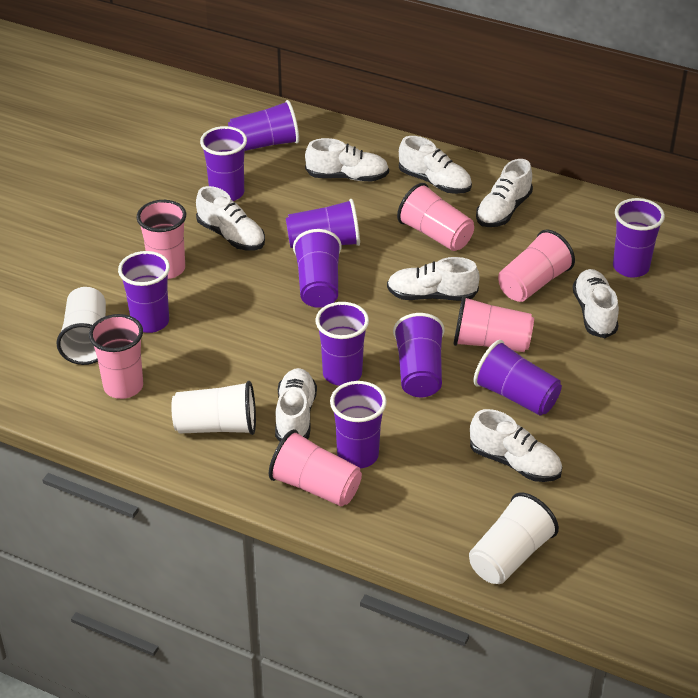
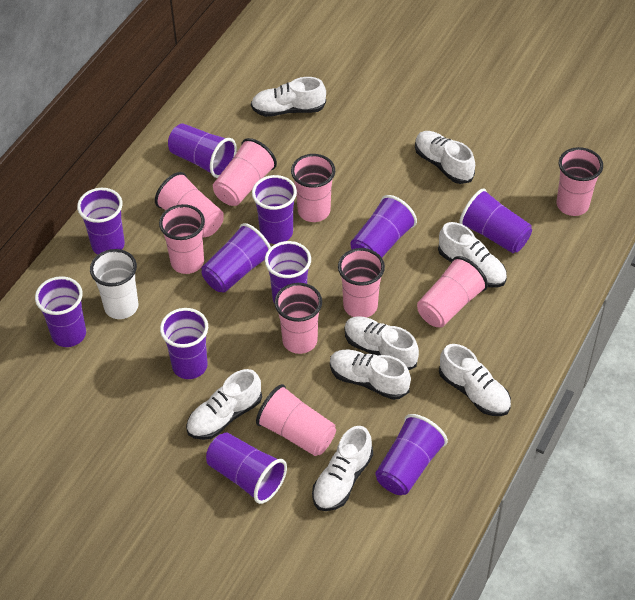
pink cup: 6 -> 9
purple cup: 10 -> 11
white cup: 3 -> 1

